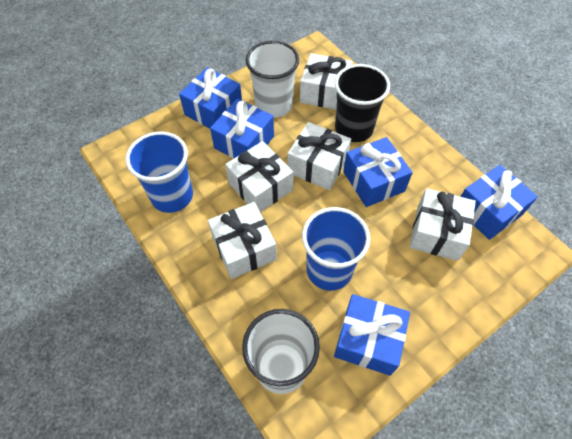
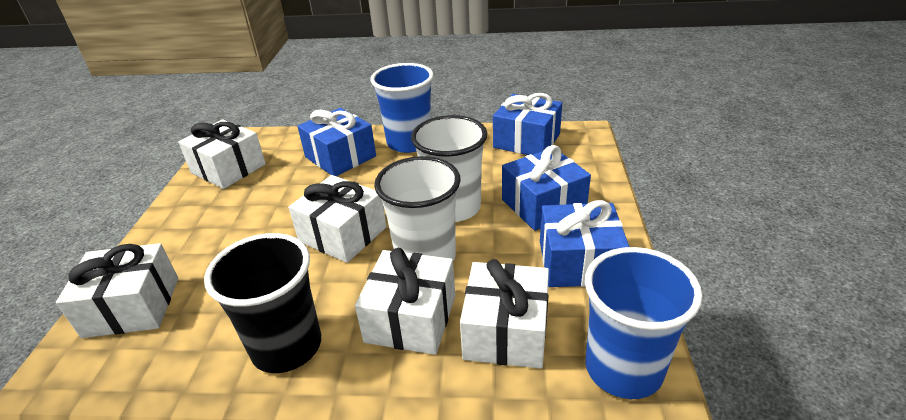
blue gift: 5 -> 4

